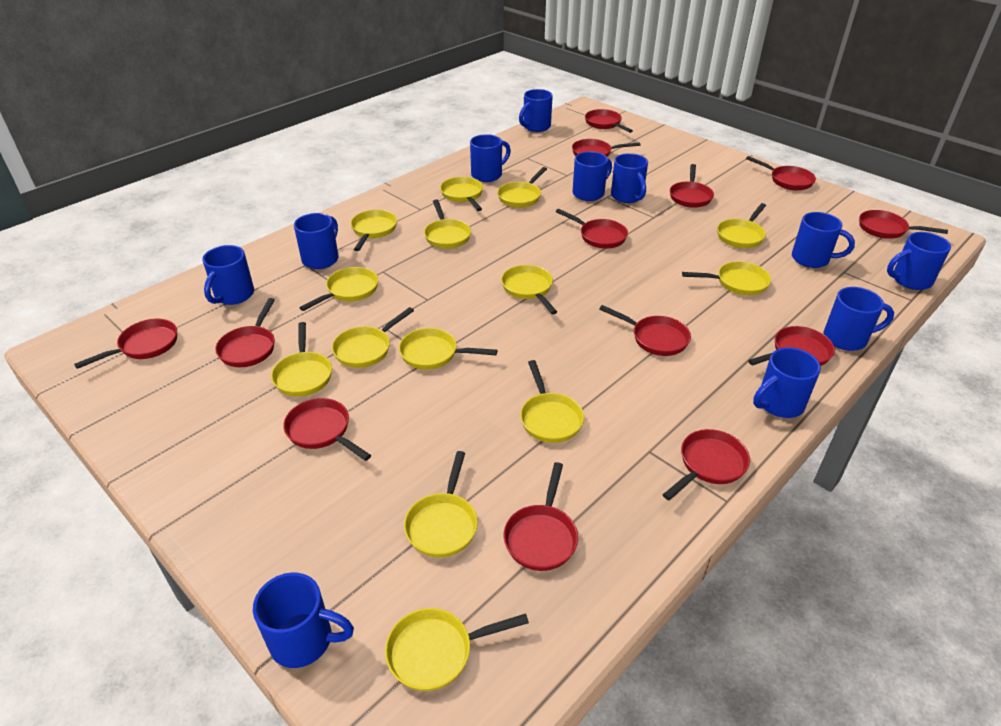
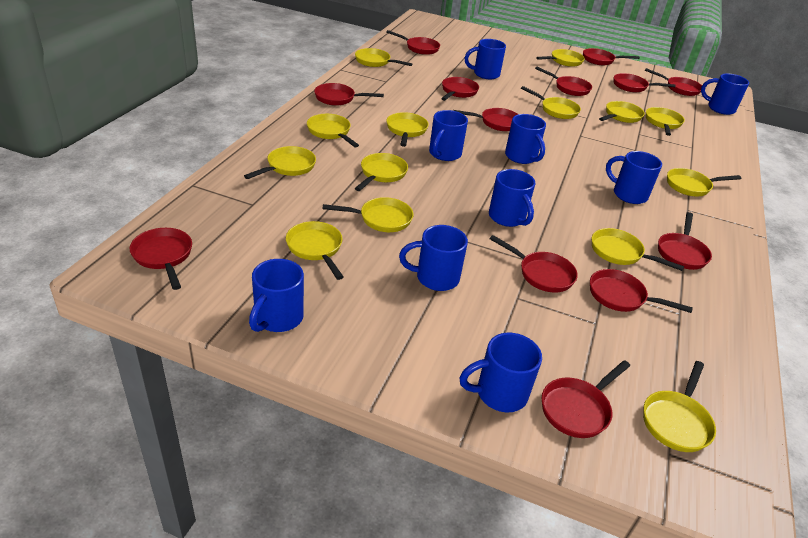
blue mug: 11 -> 9

